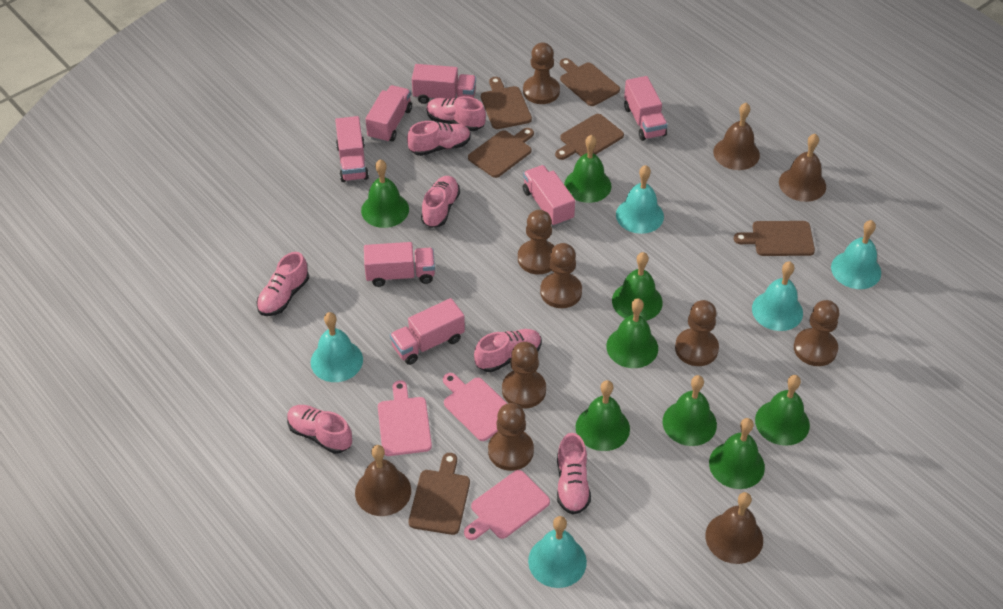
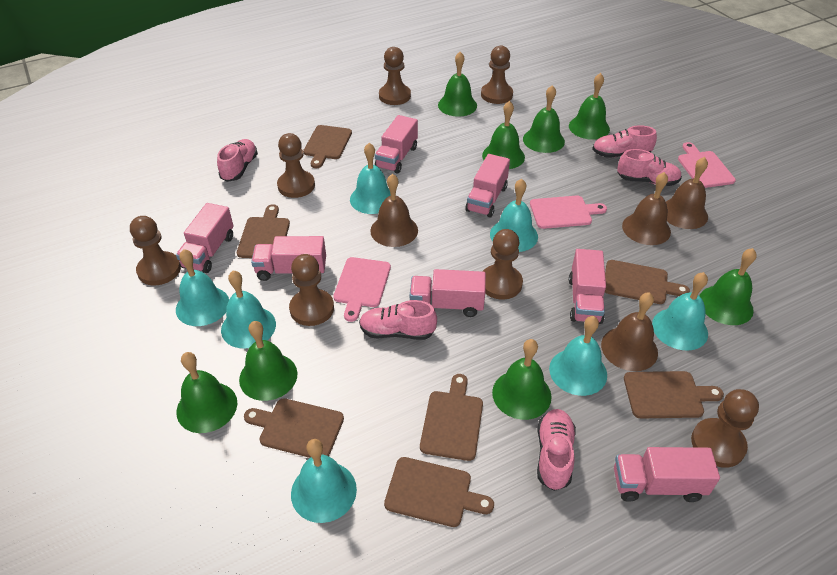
brown cutting board: 6 -> 7
pink shoe: 7 -> 5
turquoise bell: 5 -> 7

